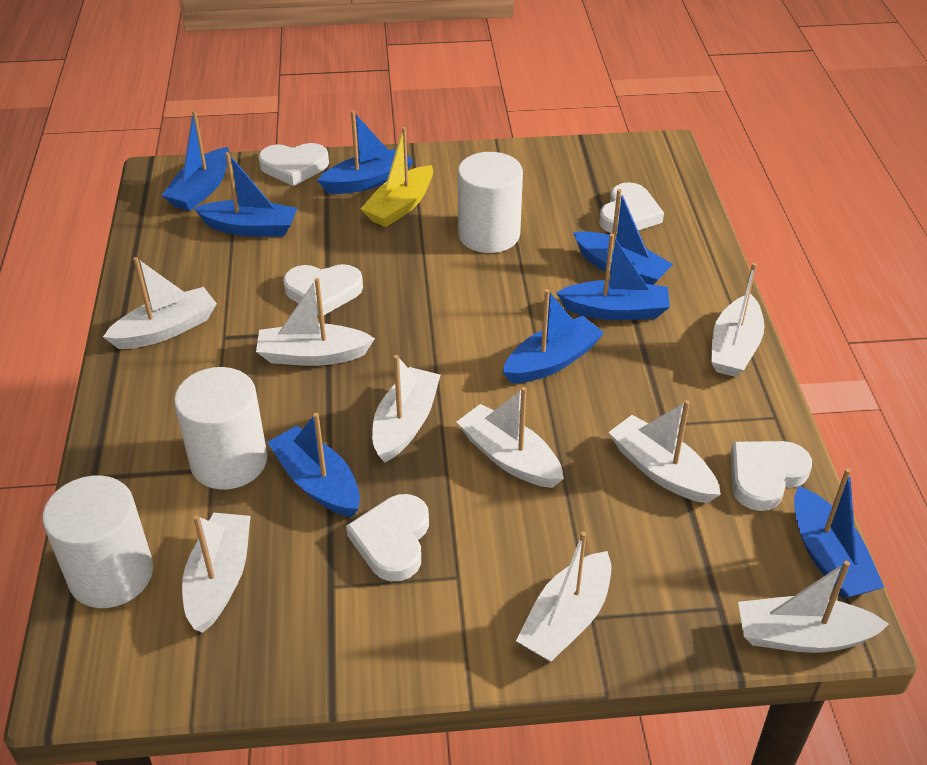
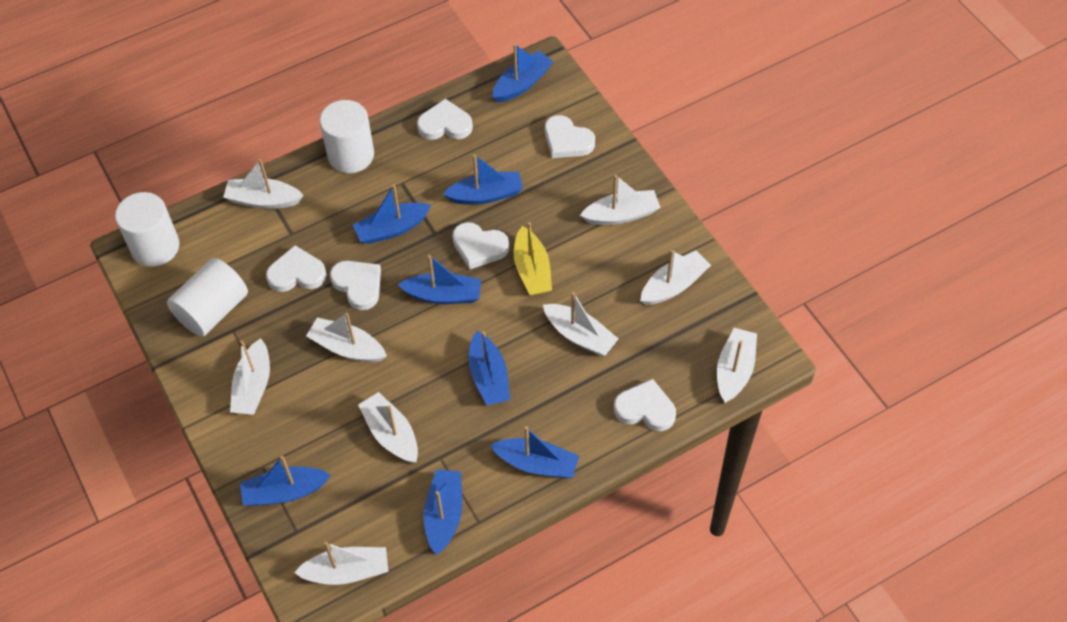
white heart: 5 -> 6

